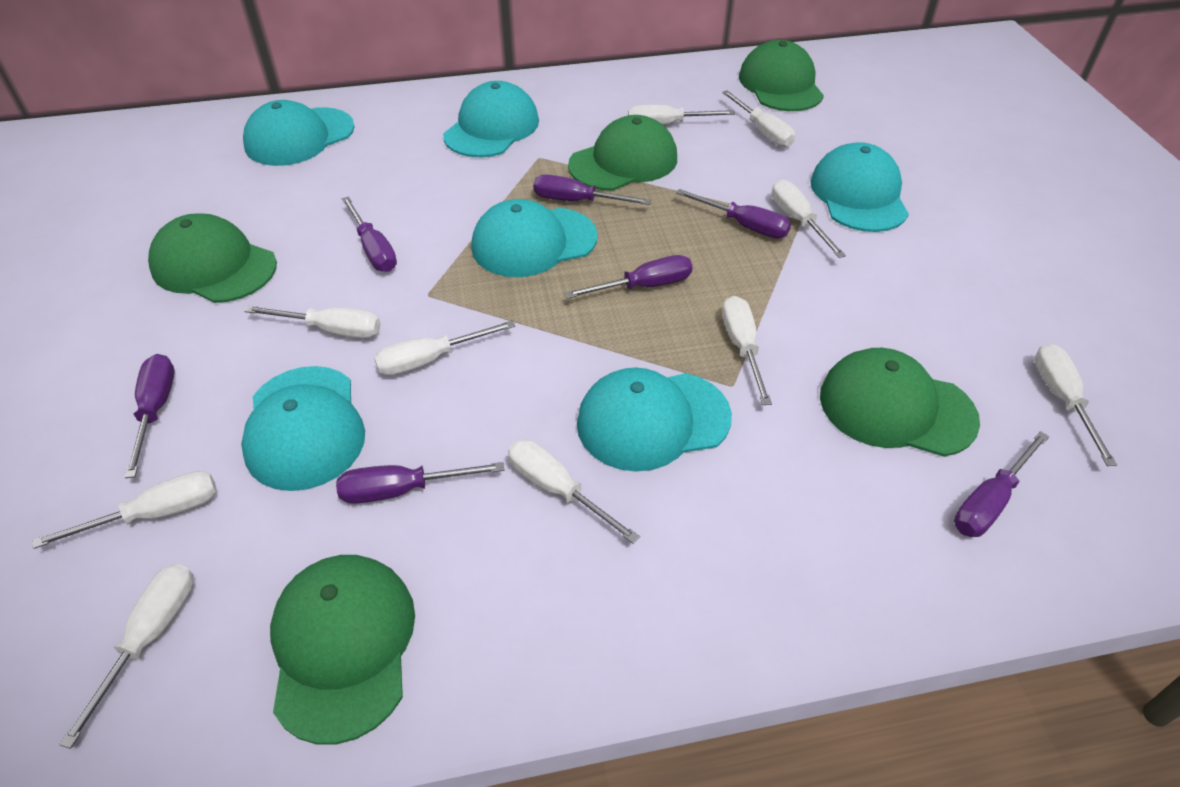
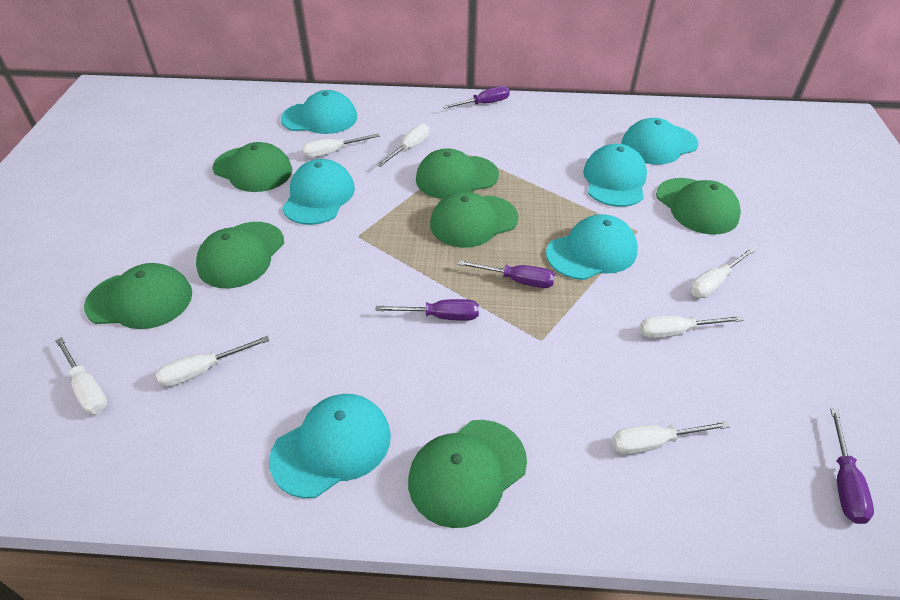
green cap: 5 -> 7
purple screwdriver: 7 -> 4
white screwdriver: 10 -> 7

